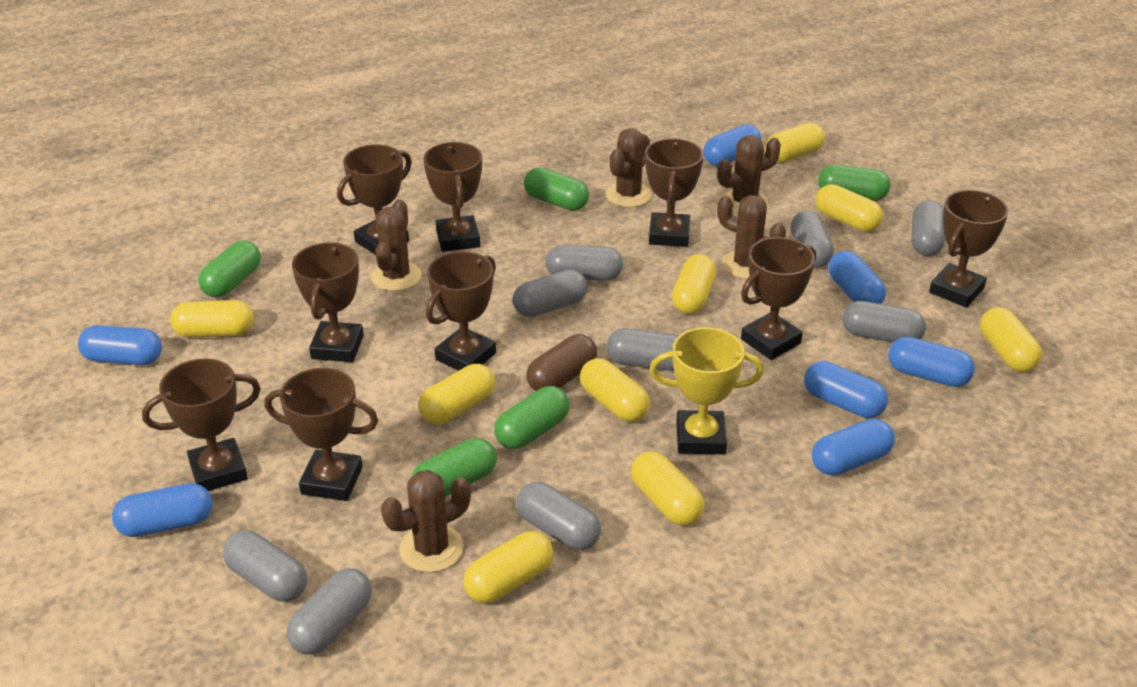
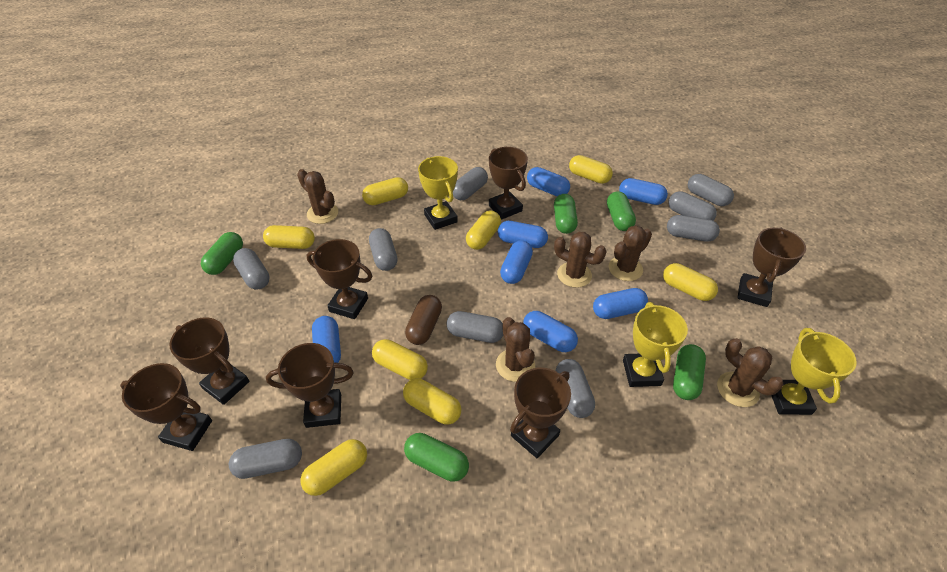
brown trophy: 9 -> 7
yellow capsule: 9 -> 8
yellow trophy: 1 -> 3

